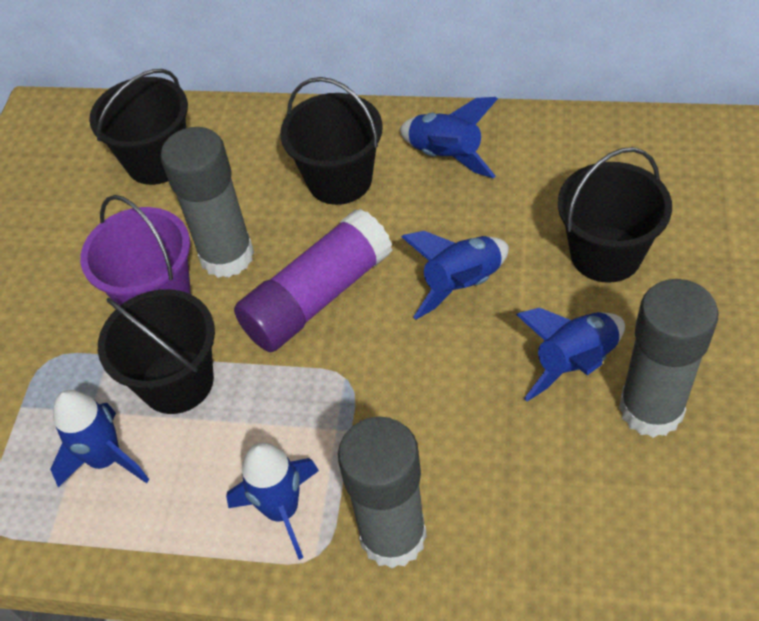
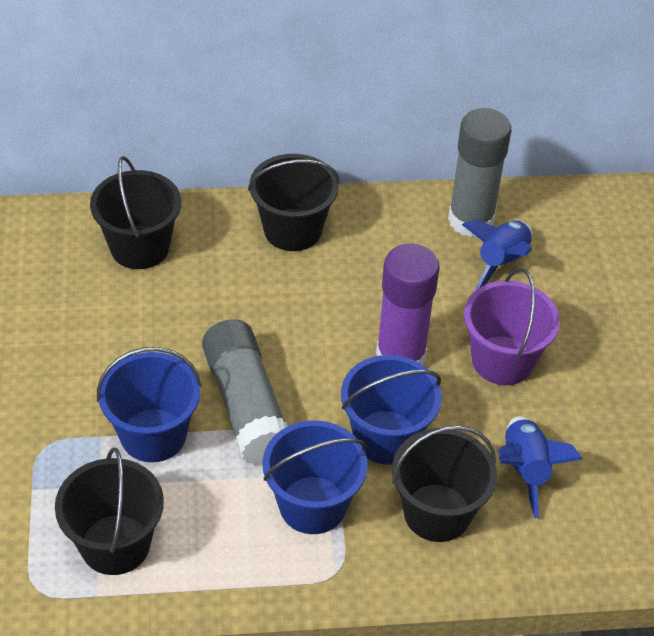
blue bucket: 0 -> 3
blue rocket: 5 -> 2
grey glue stick: 3 -> 2

